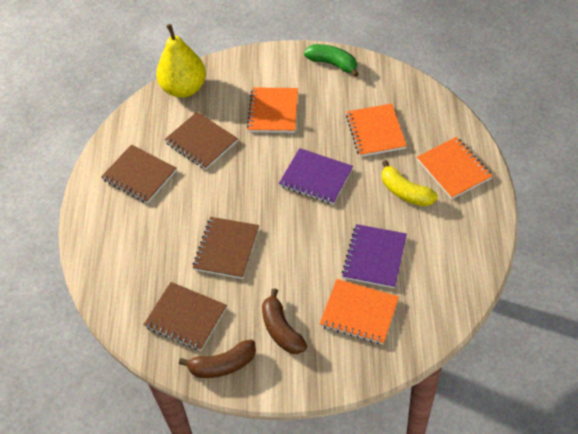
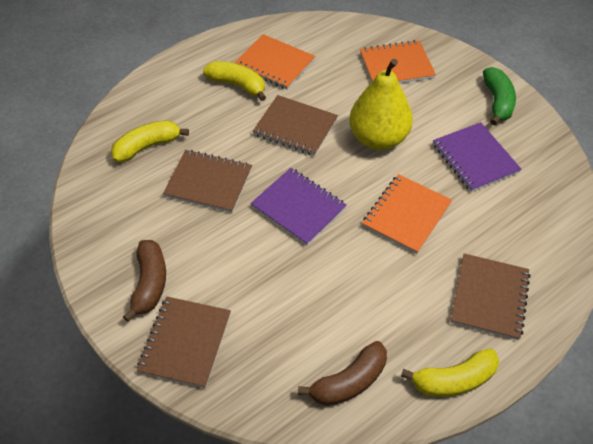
orange notebook: 4 -> 3
yellow banana: 1 -> 3

